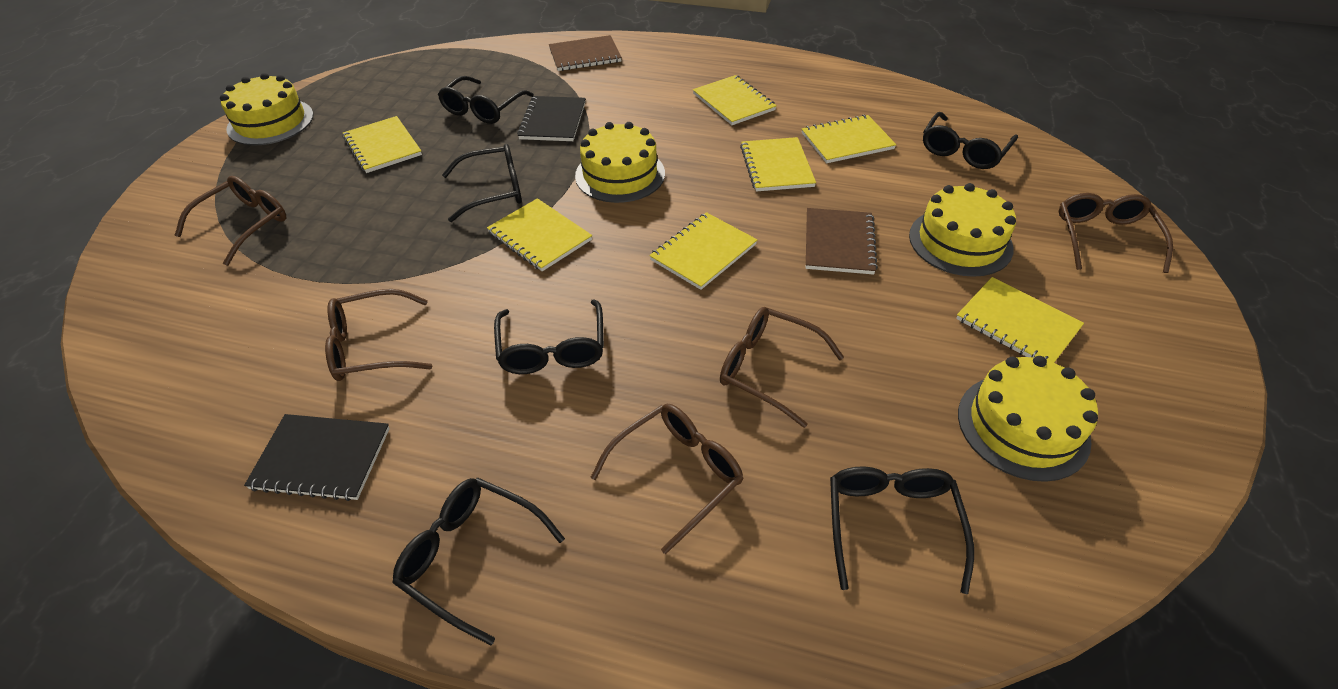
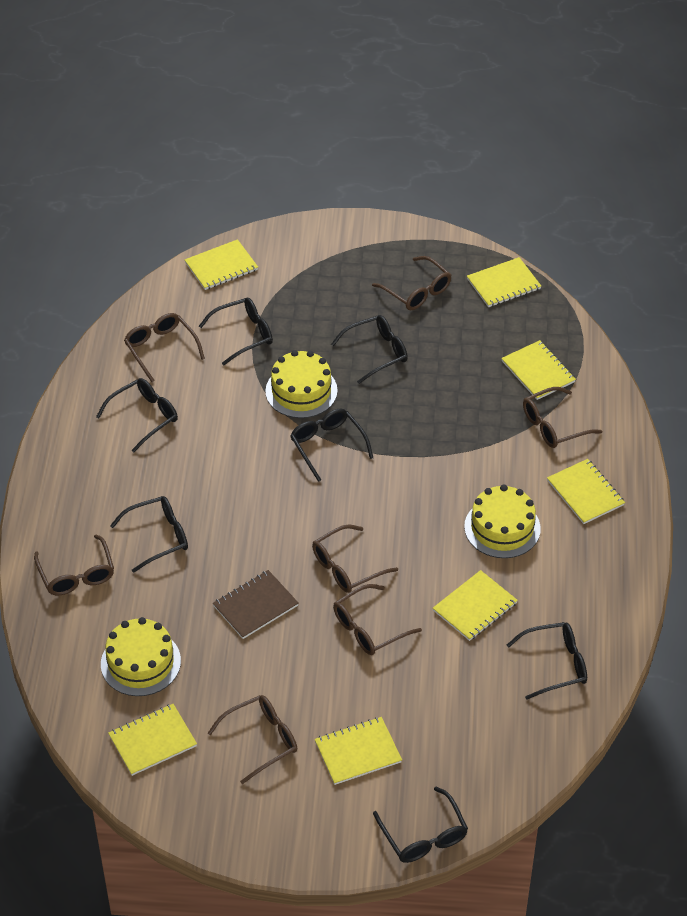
black glasses: 6 -> 7
black notebook: 2 -> 0
brown glasses: 5 -> 7
brown notebook: 2 -> 1
yellow cake: 4 -> 3

